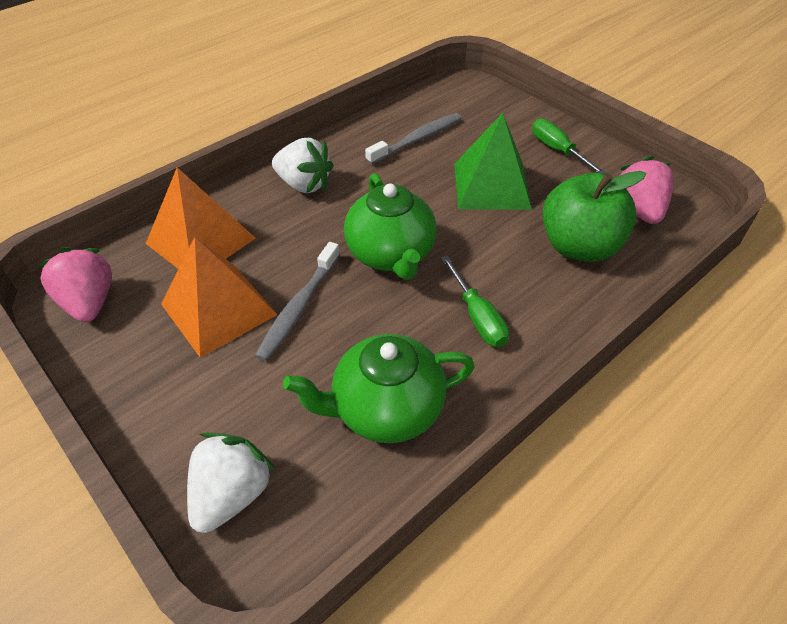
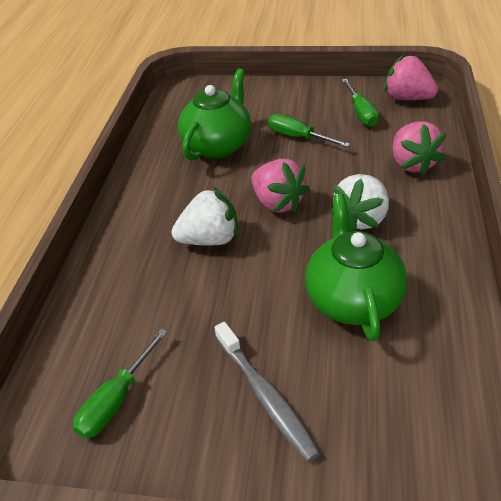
green apple: 1 -> 0
green pyramid: 1 -> 0
green screwdriver: 2 -> 3
grey toothbrush: 2 -> 1
orange pyramid: 2 -> 0
pink strawberry: 2 -> 3

